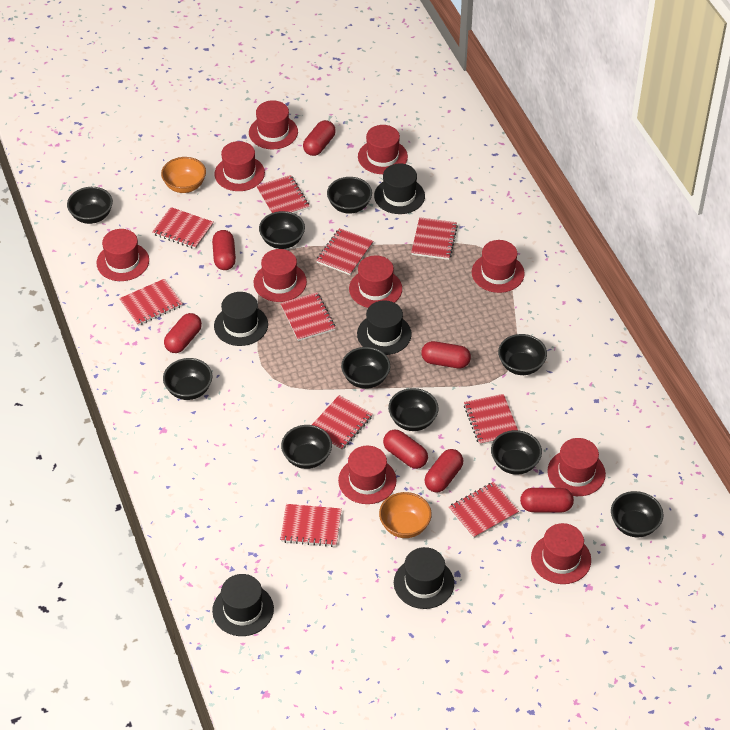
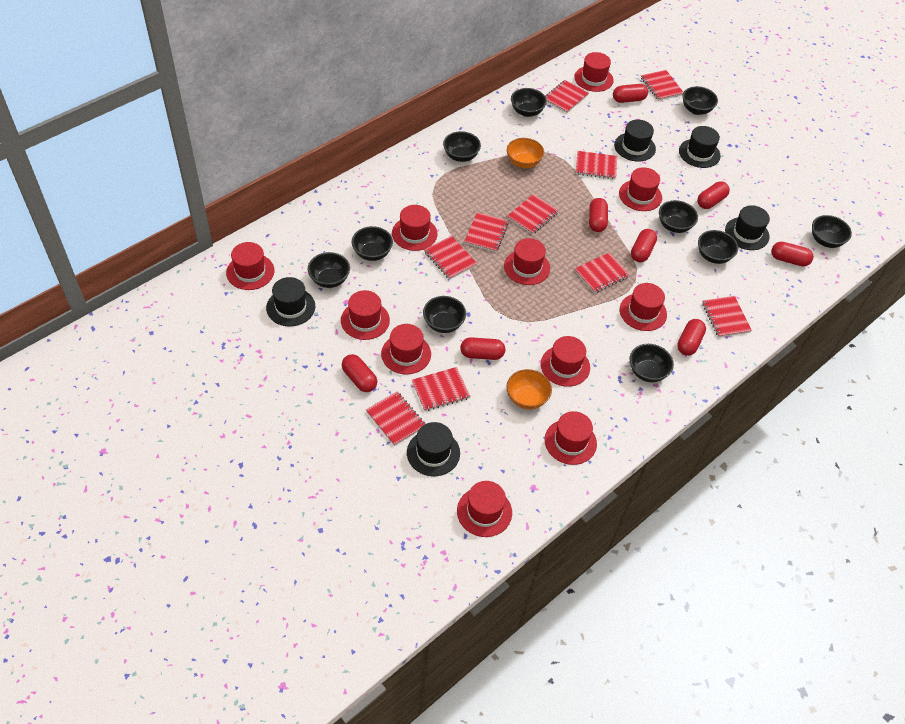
red capsule: 7 -> 8
red hat: 10 -> 11

